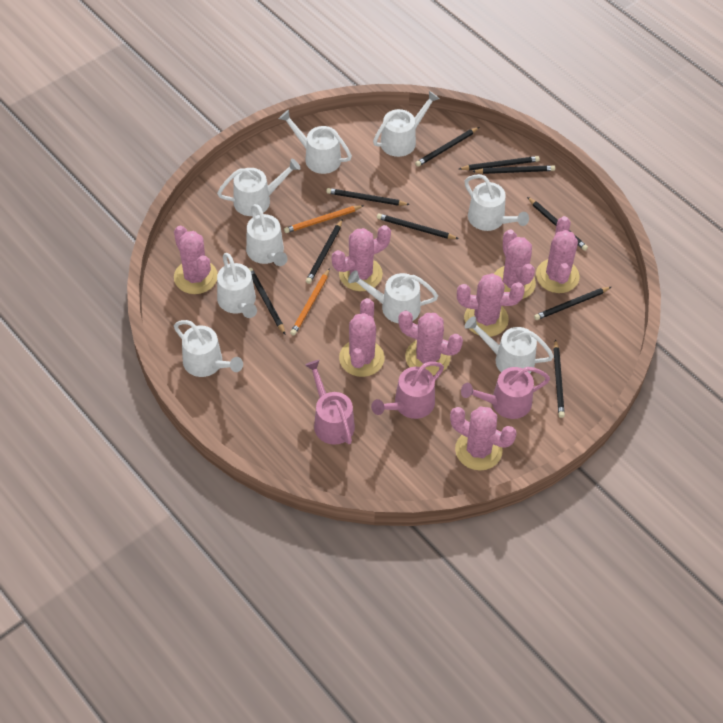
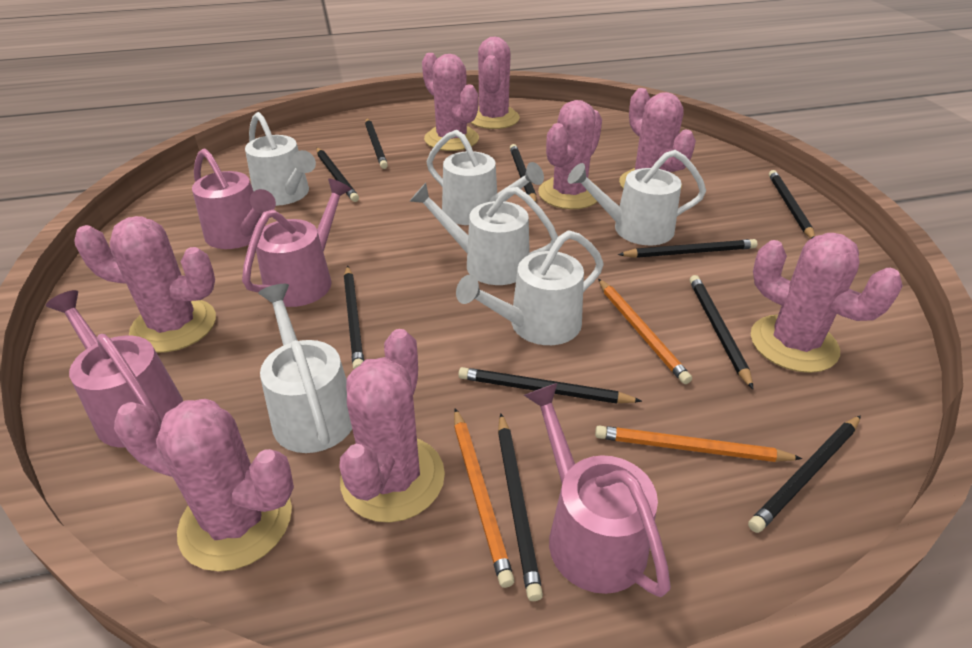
orange pencil: 2 -> 3
pink watering can: 3 -> 4
white watering can: 9 -> 6

